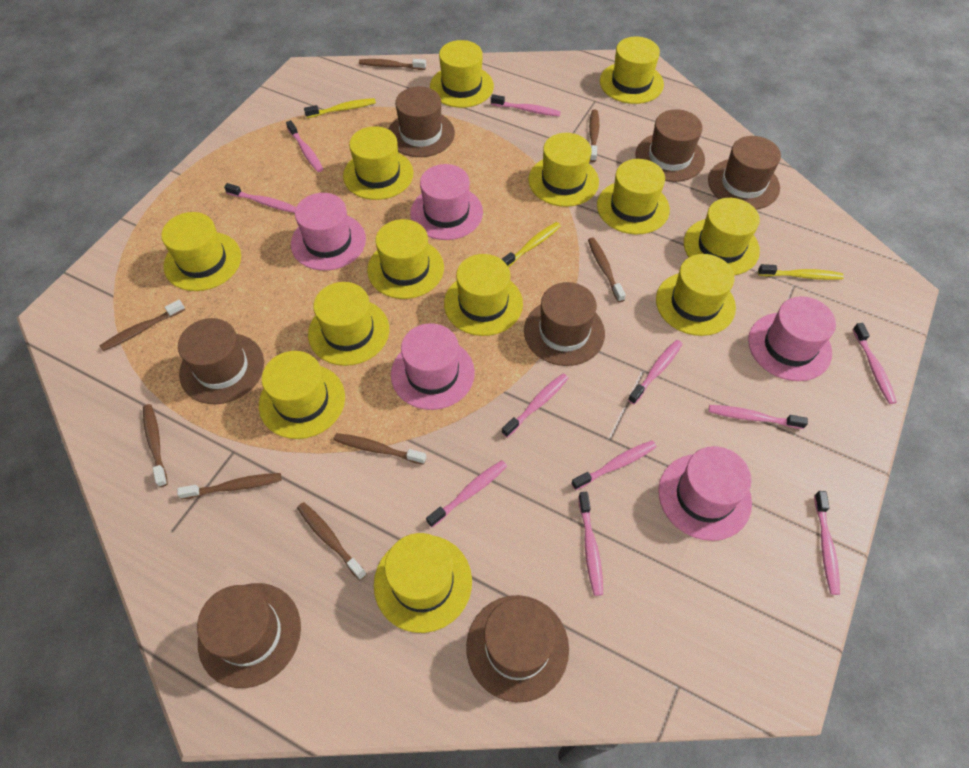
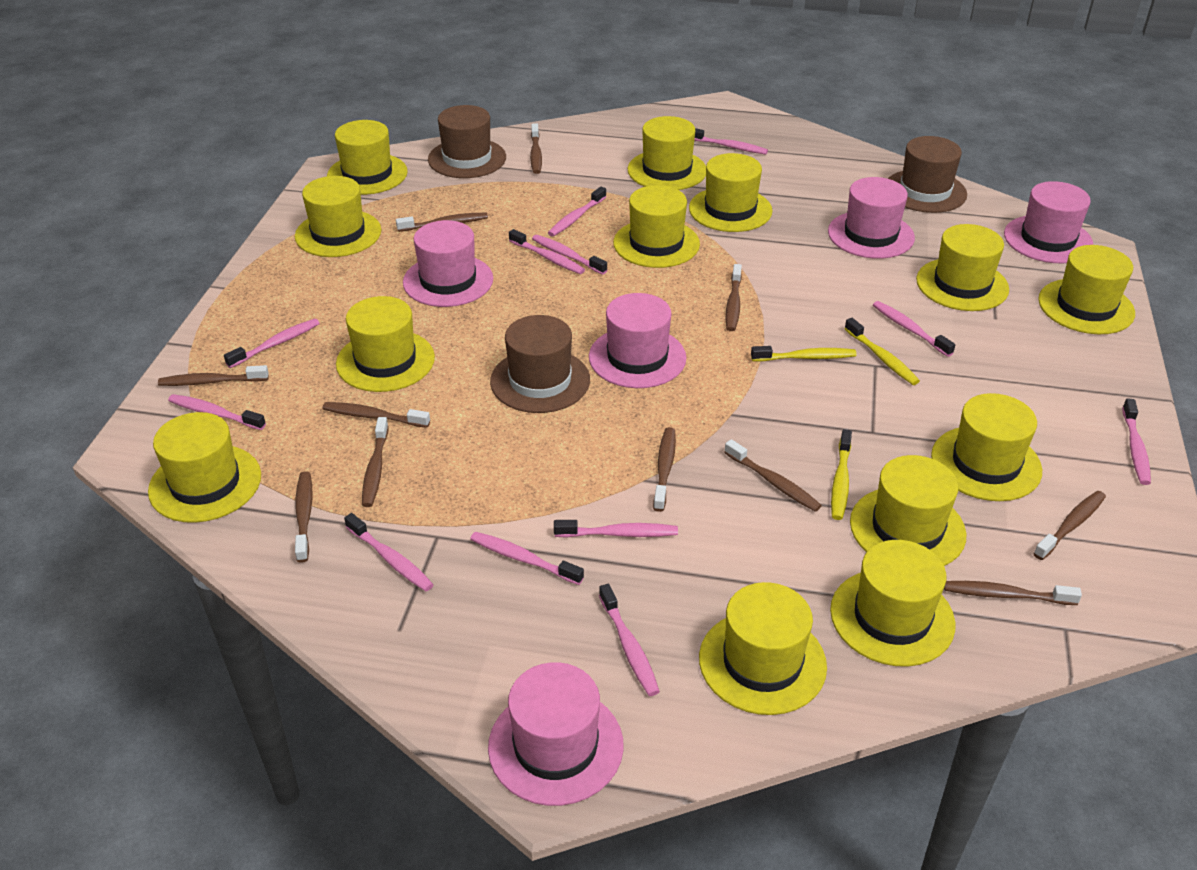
brown hat: 7 -> 3
brown toothbrush: 8 -> 11
pink toothbrush: 11 -> 12

